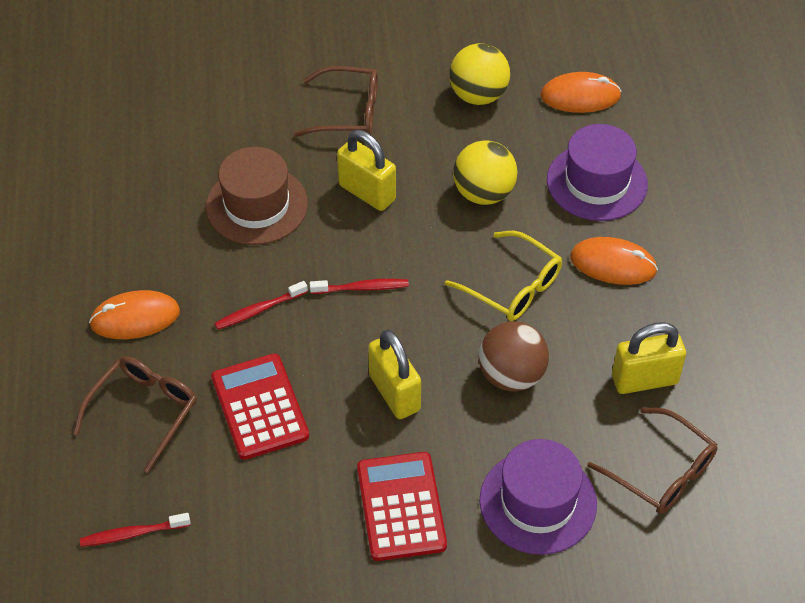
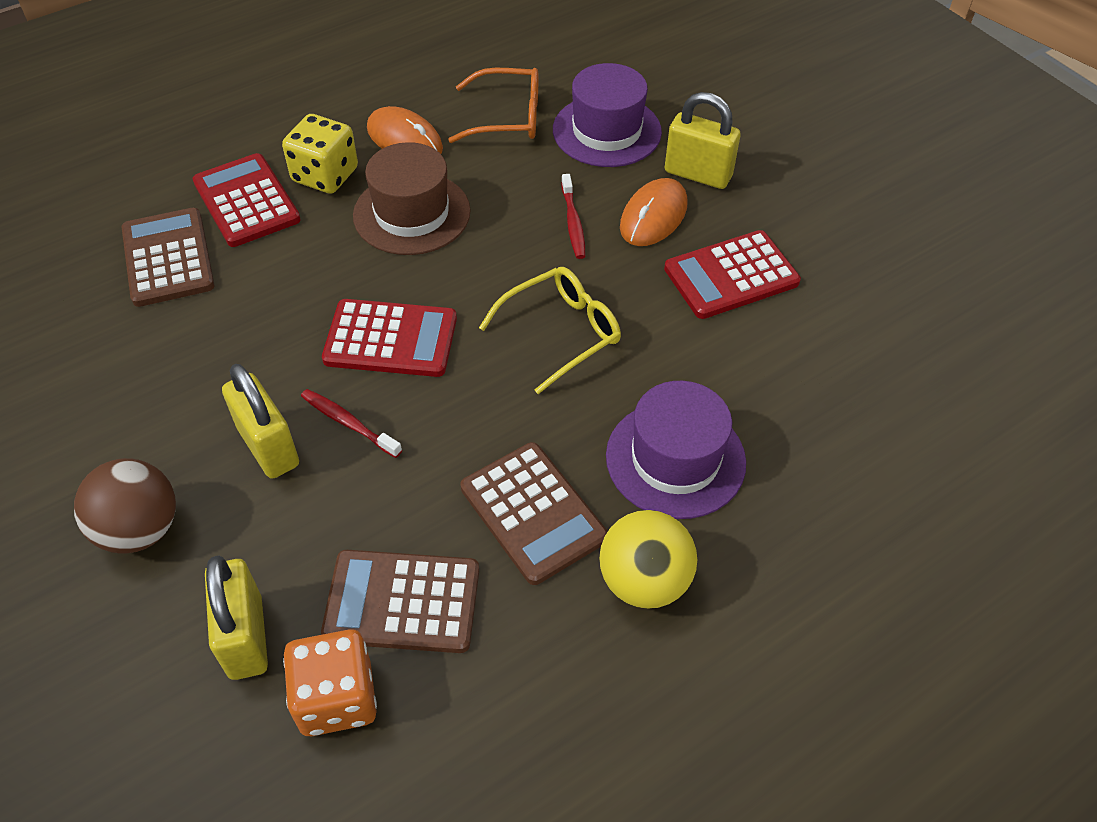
brown calculator: 0 -> 3
brown glasses: 3 -> 0
orange dice: 0 -> 1
orange glasses: 0 -> 1
orange mouse: 3 -> 2
red calculator: 2 -> 3
red toothbrush: 3 -> 2
yellow ball: 2 -> 1
yellow dice: 0 -> 1

